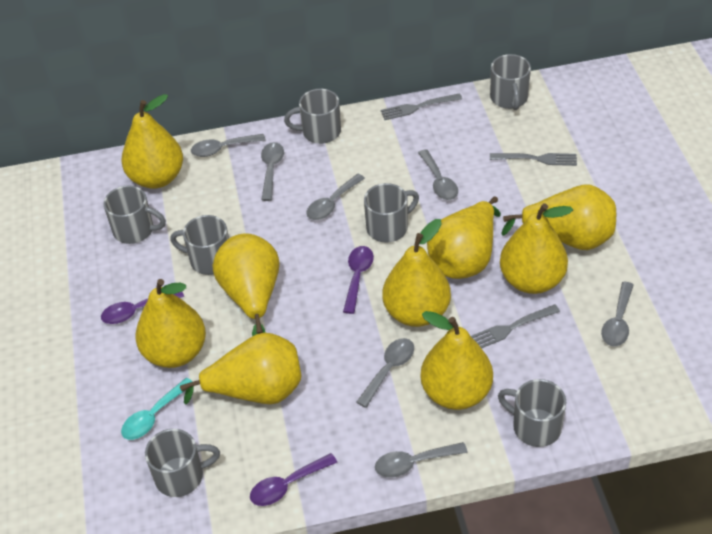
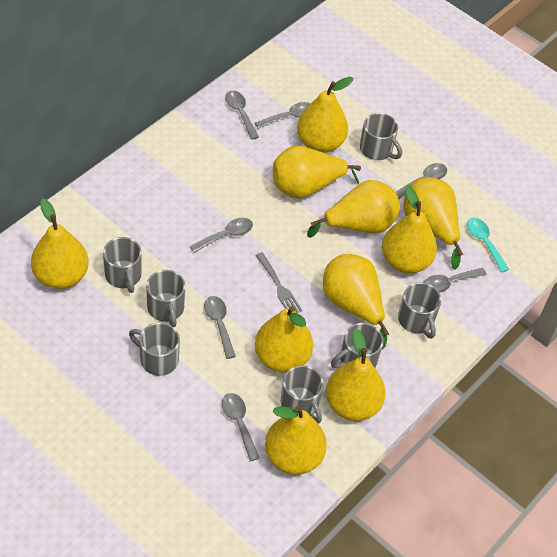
grey fork: 3 -> 1
purple spoon: 3 -> 0
yellow pear: 9 -> 10

